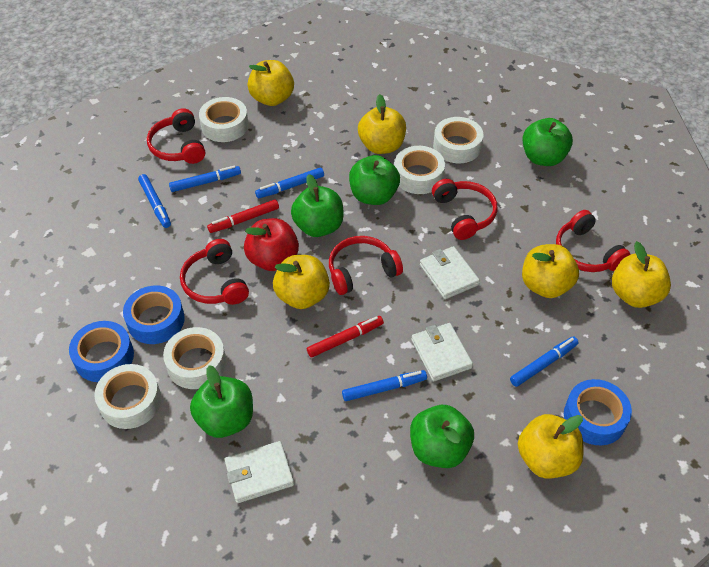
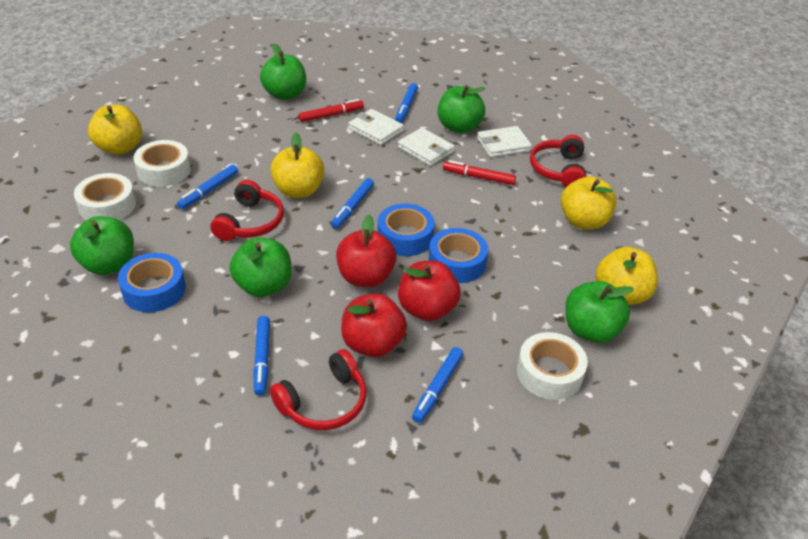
red apple: 1 -> 3
red headphones: 5 -> 3
white tape: 5 -> 3
yellow apple: 6 -> 4

